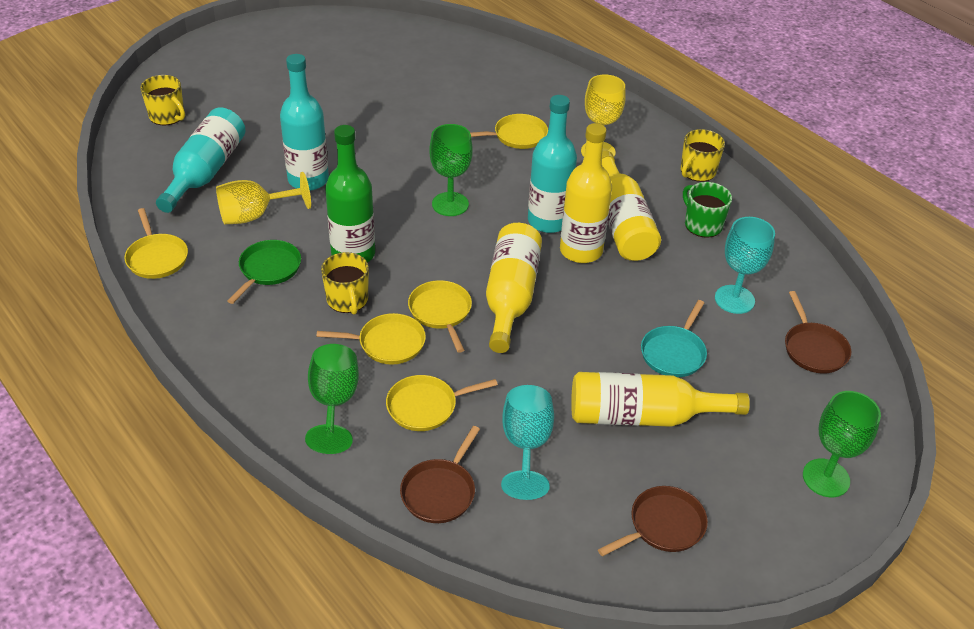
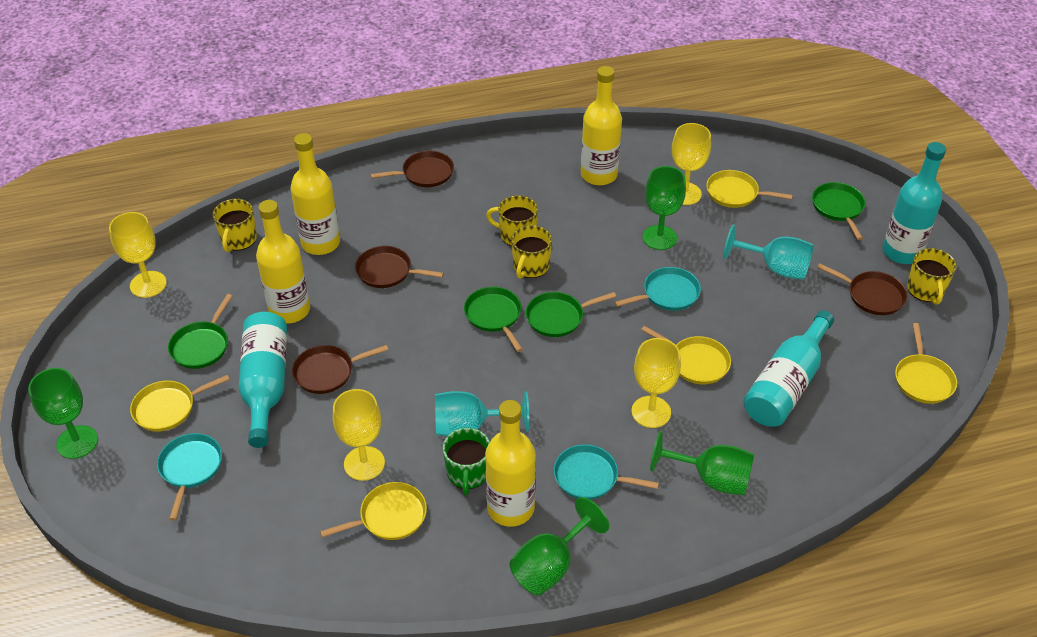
brown pan: 3 -> 4
green bottle: 1 -> 0
green goblet: 3 -> 4
green pan: 1 -> 4
turquoise pan: 1 -> 3
yellow goblet: 2 -> 4
yellow mug: 3 -> 4

